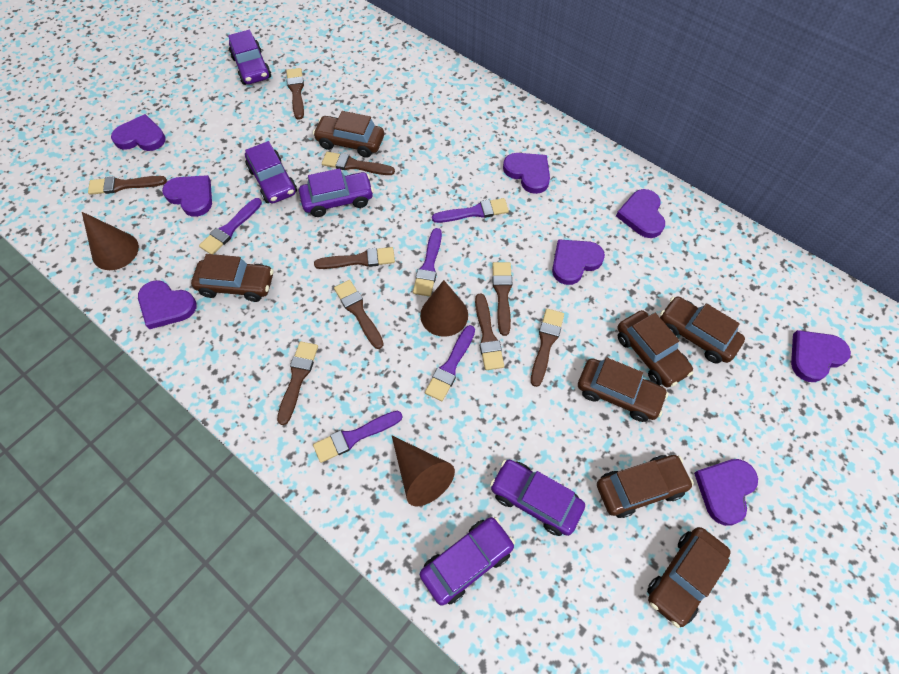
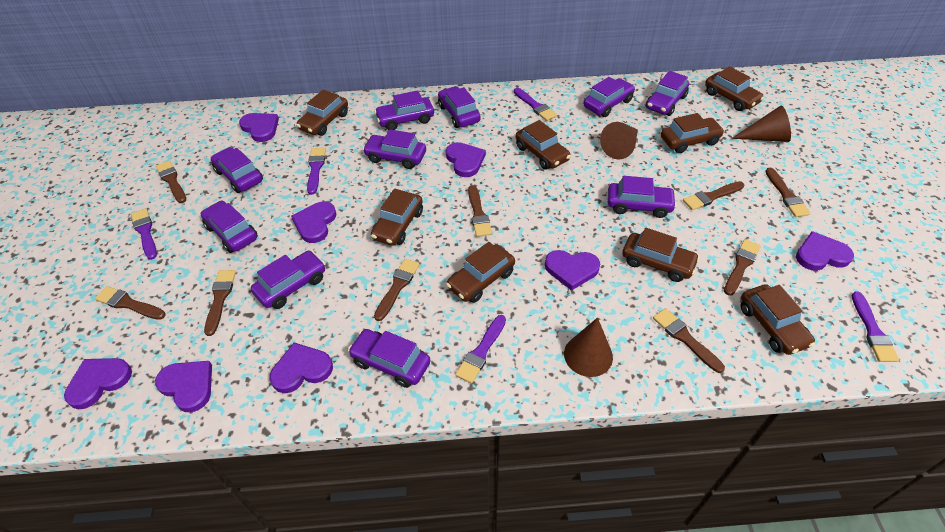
brown car: 7 -> 8
purple car: 5 -> 10

